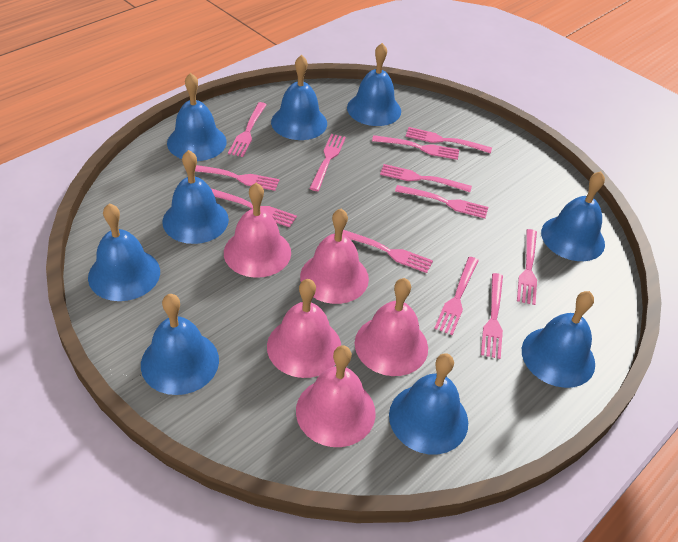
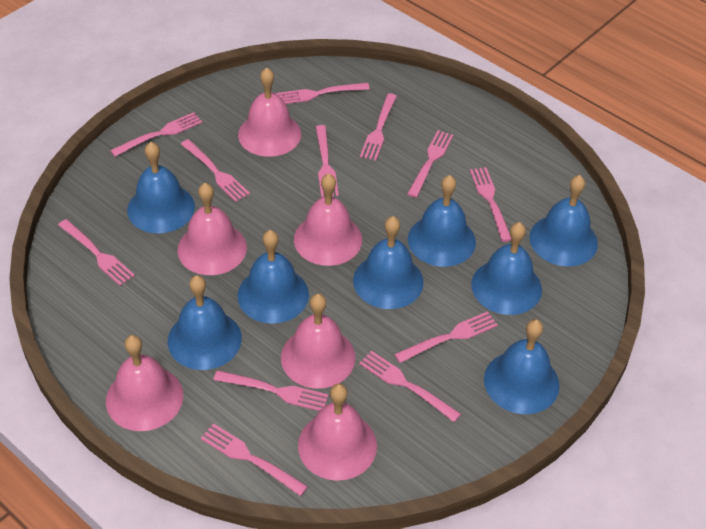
blue bell: 9 -> 8
pink bell: 5 -> 6

